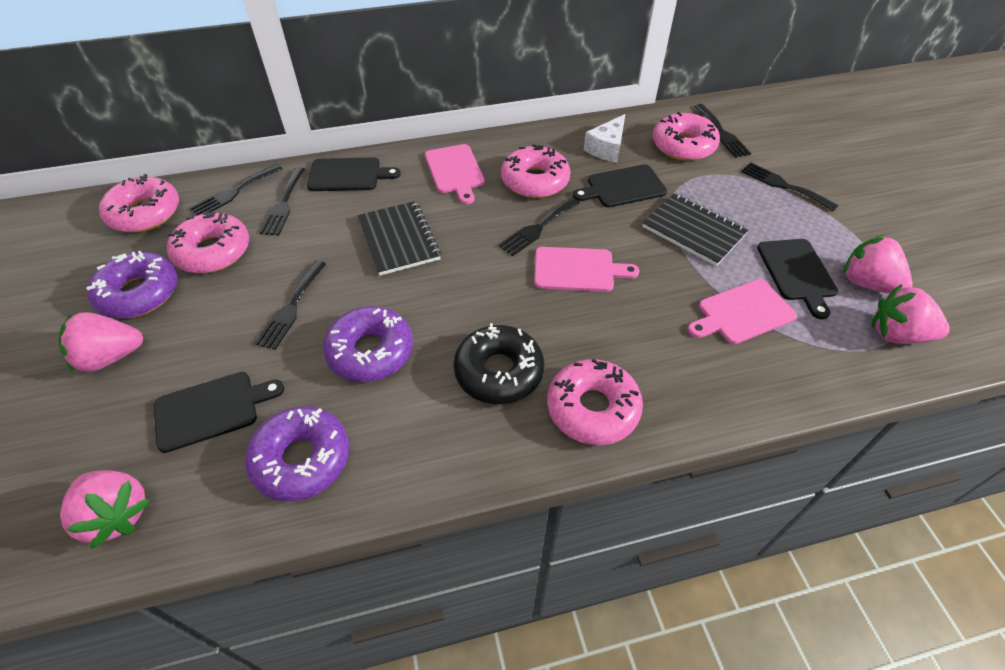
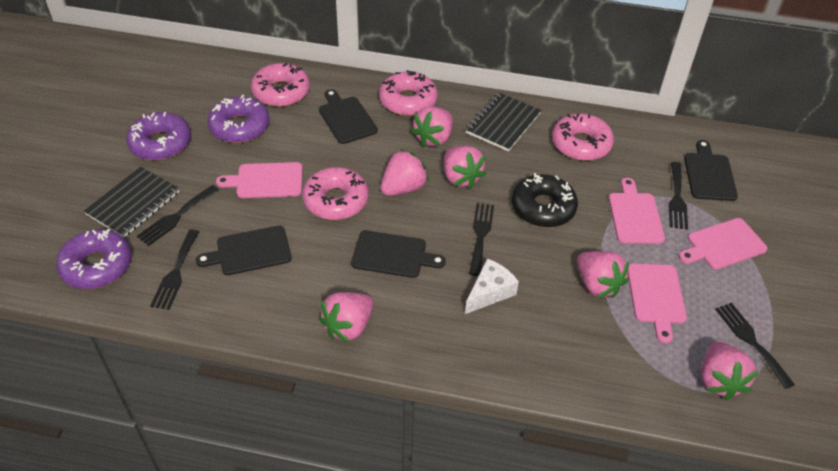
black fork: 6 -> 5
pink cutting board: 3 -> 4
pink donut: 5 -> 4
pink strawberry: 4 -> 6

